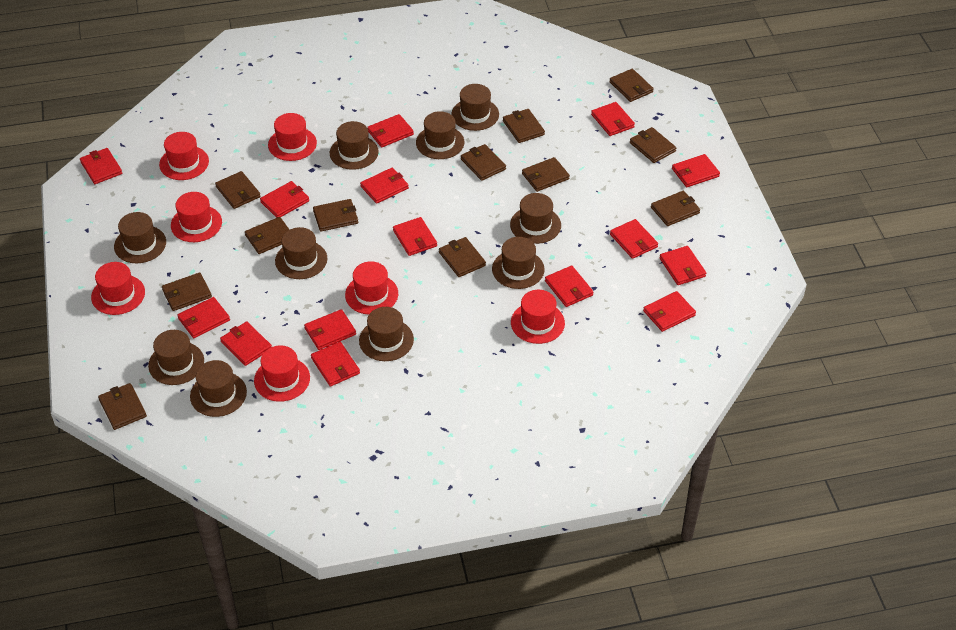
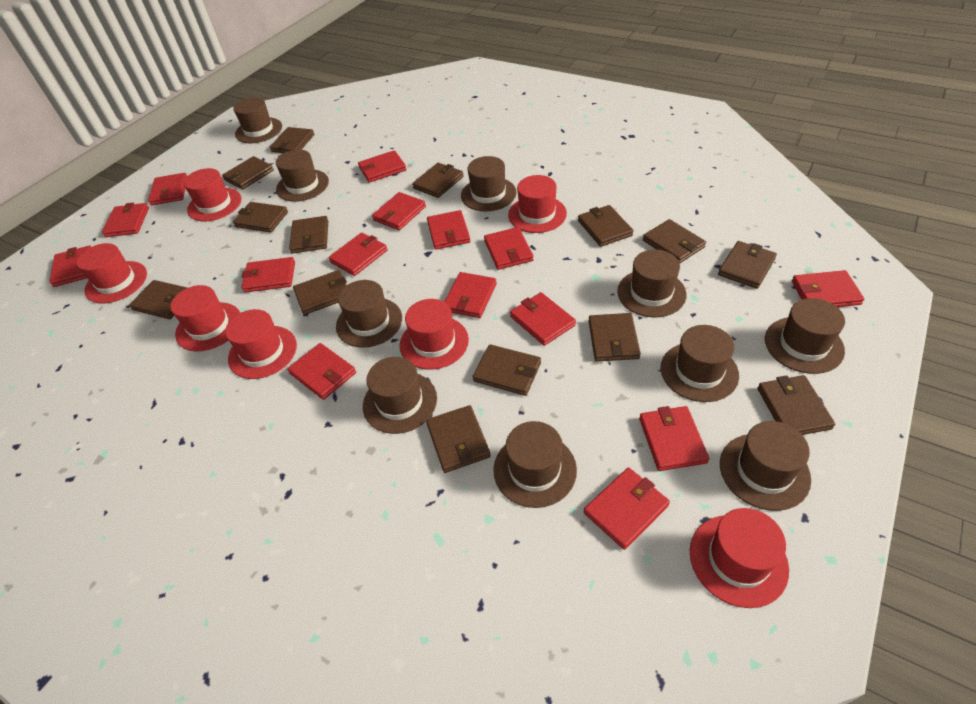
brown wallet: 12 -> 14

